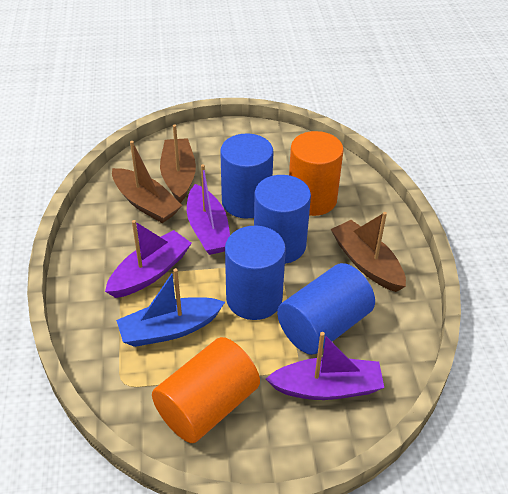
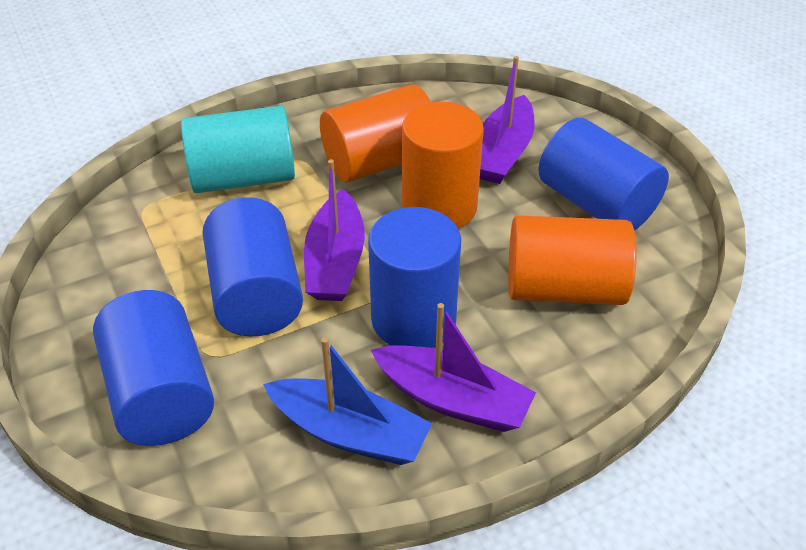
brown boat: 3 -> 0
orange cylinder: 2 -> 3
turquoise cylinder: 0 -> 1

